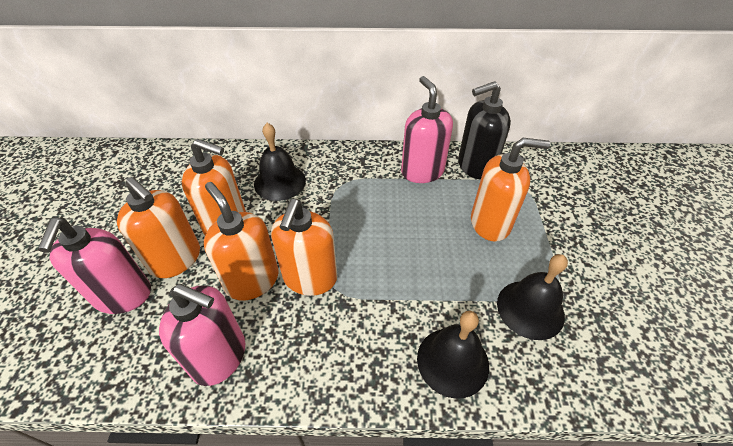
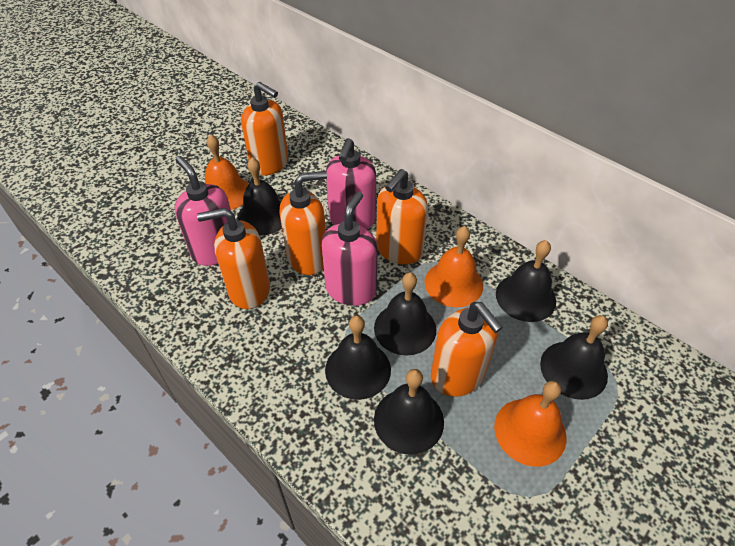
black bell: 3 -> 6
black soap dispenser: 1 -> 0
orange bell: 0 -> 3

